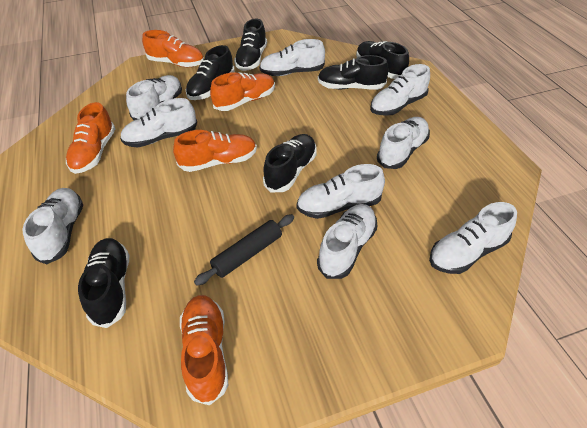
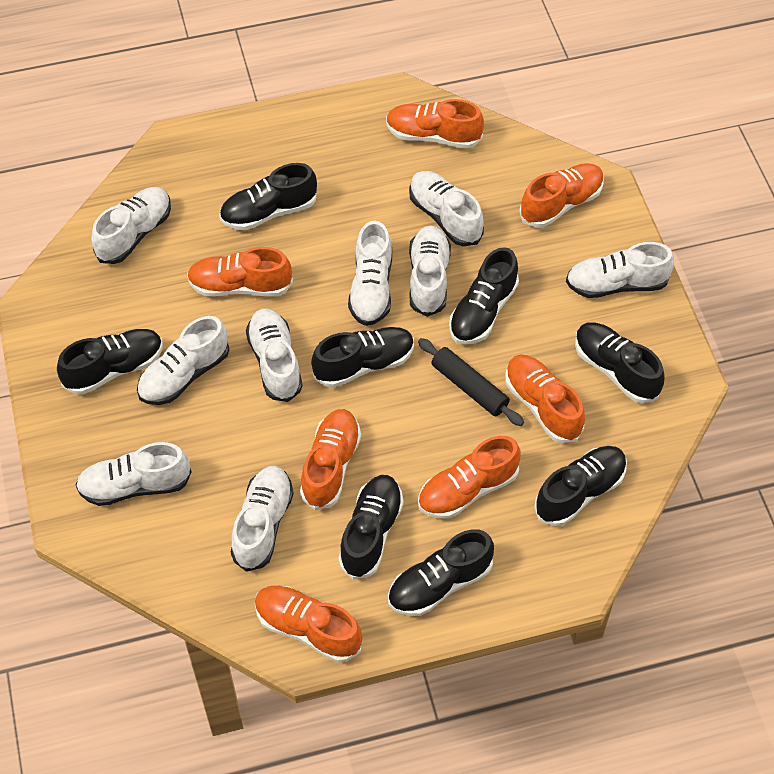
black shoe: 6 -> 8
orange shoe: 5 -> 7

